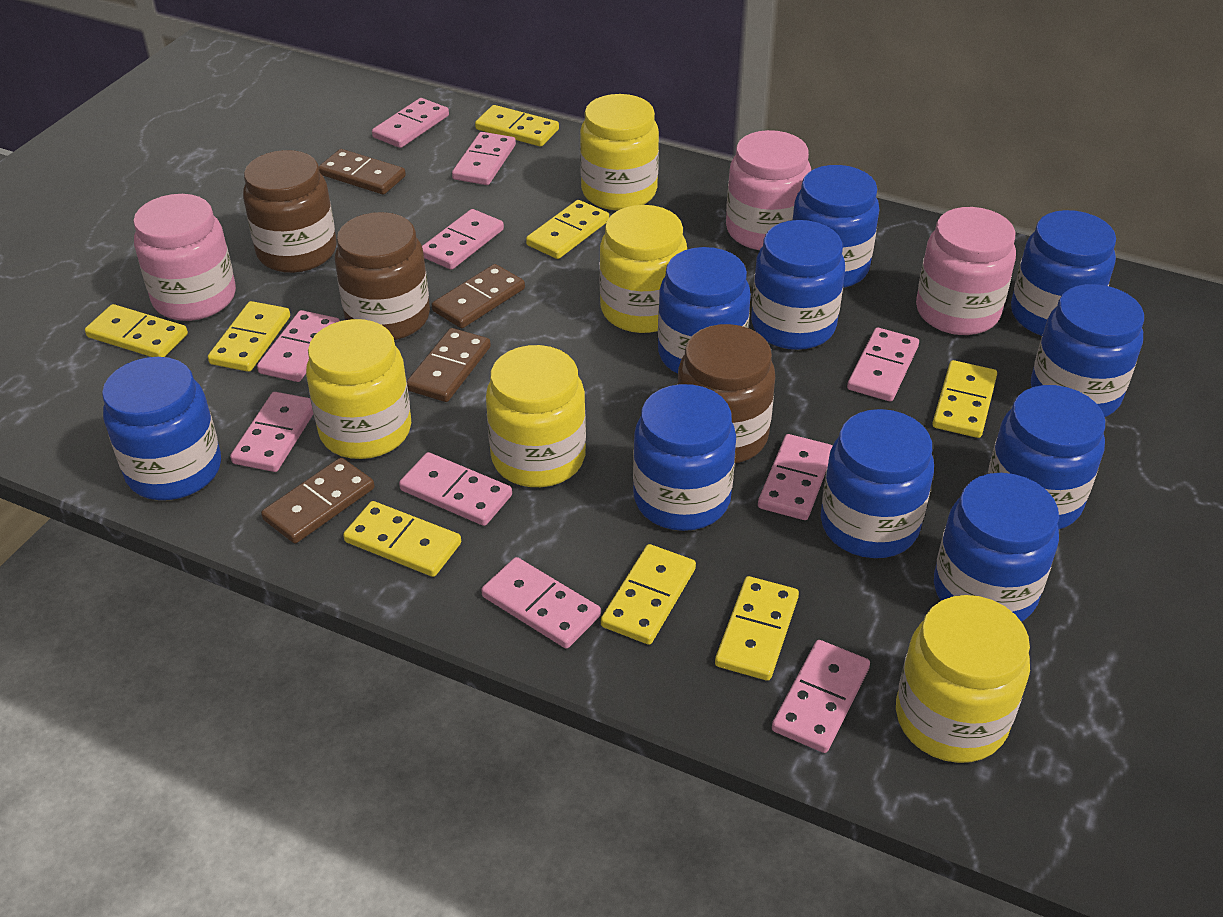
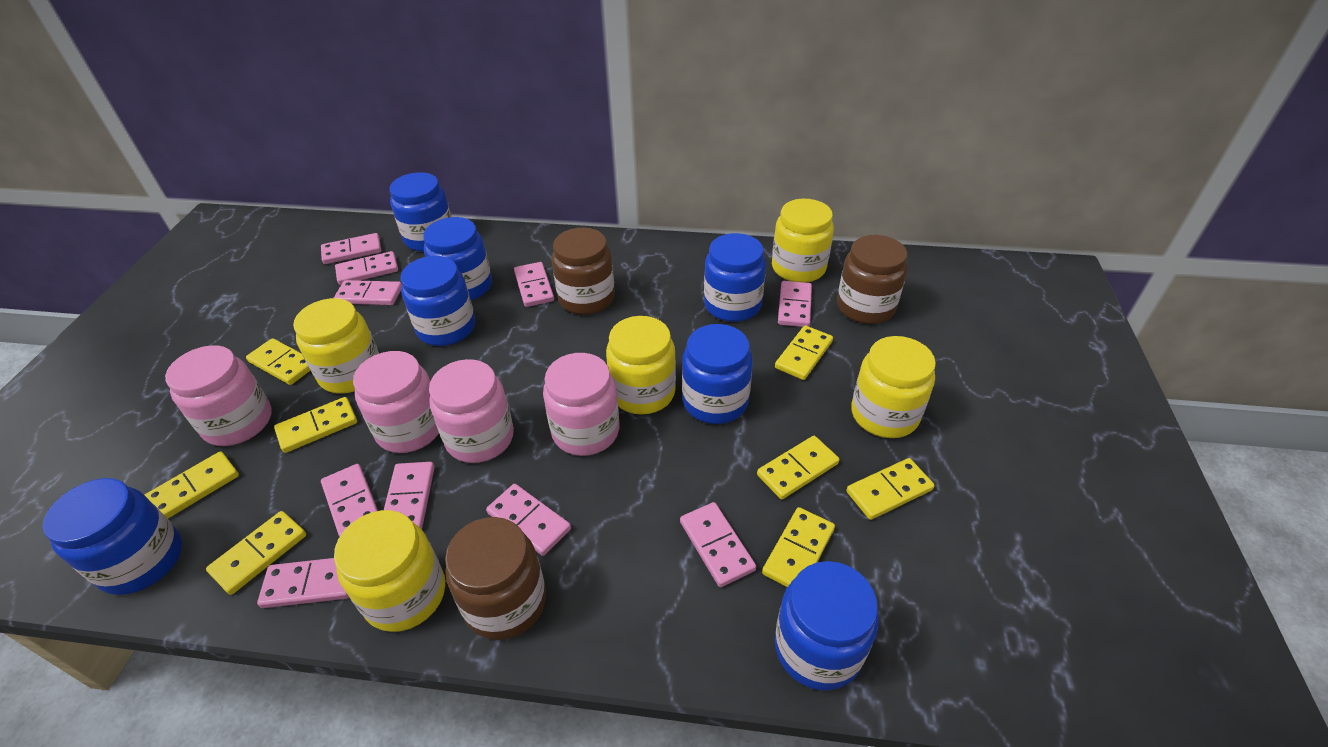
blue jar: 10 -> 7
brown domino: 4 -> 0
pink jar: 3 -> 4

